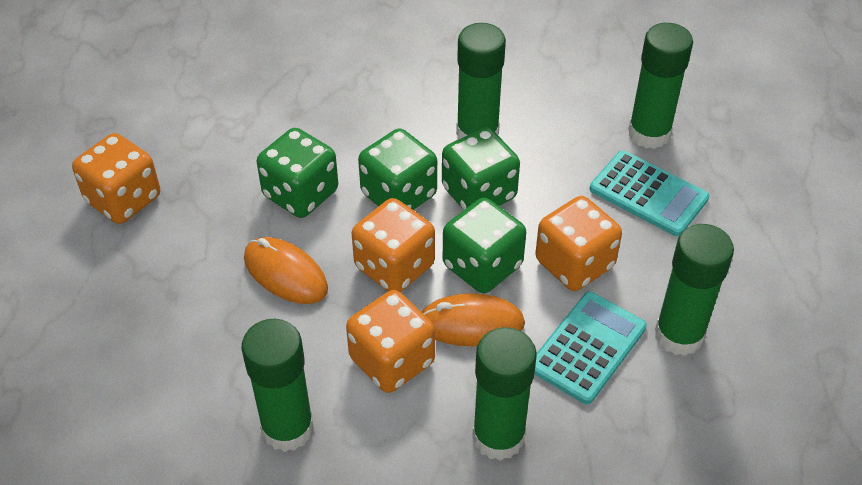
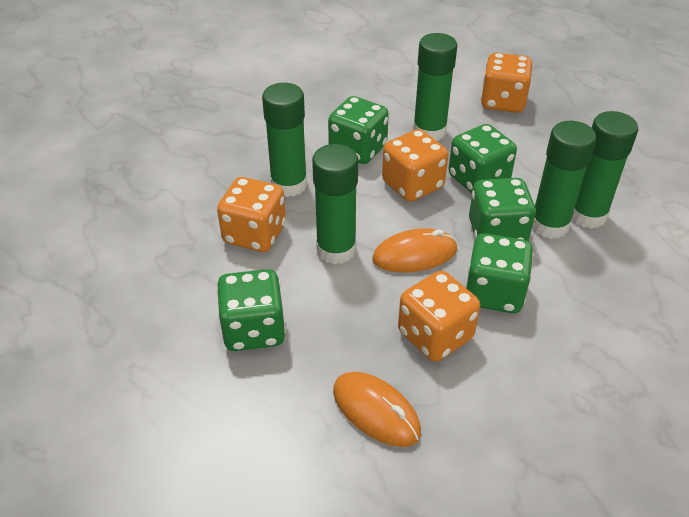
green dice: 4 -> 5
turquoise calculator: 2 -> 0

